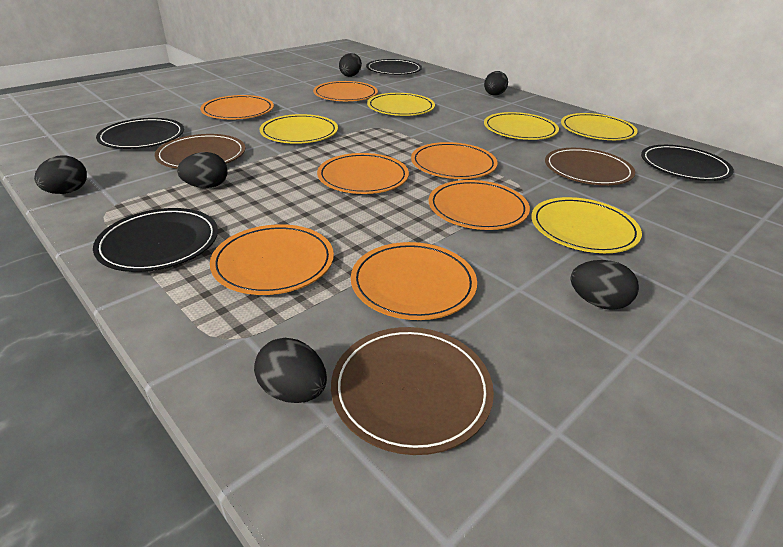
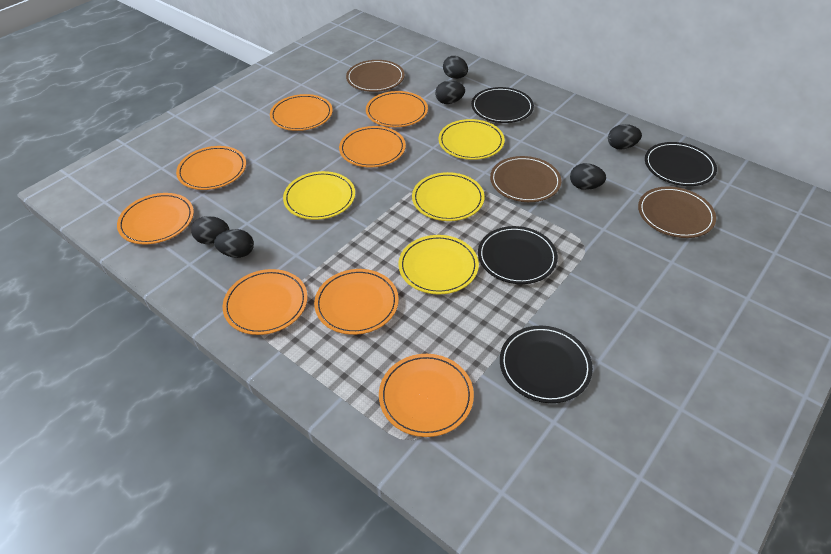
orange plate: 7 -> 8
yellow plate: 5 -> 4

